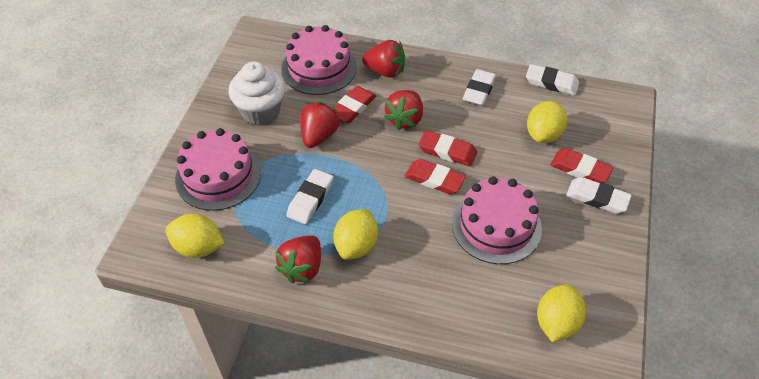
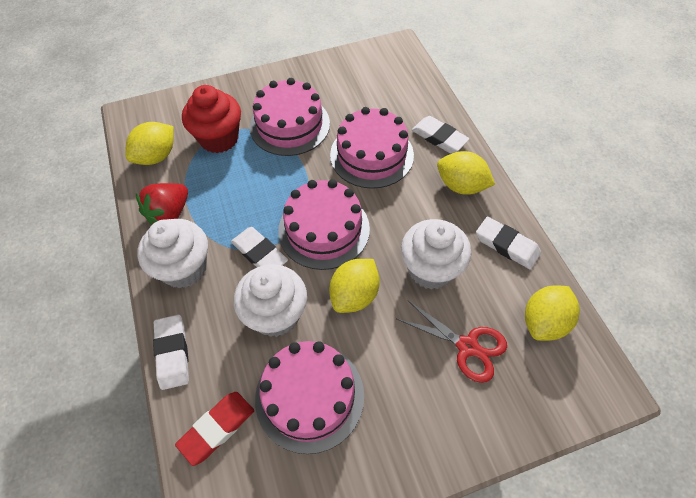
pink cake: 3 -> 4
red cupcake: 0 -> 1
red eraser: 4 -> 1
red scissors: 0 -> 1
red strawberry: 4 -> 1
white cupcake: 1 -> 3

